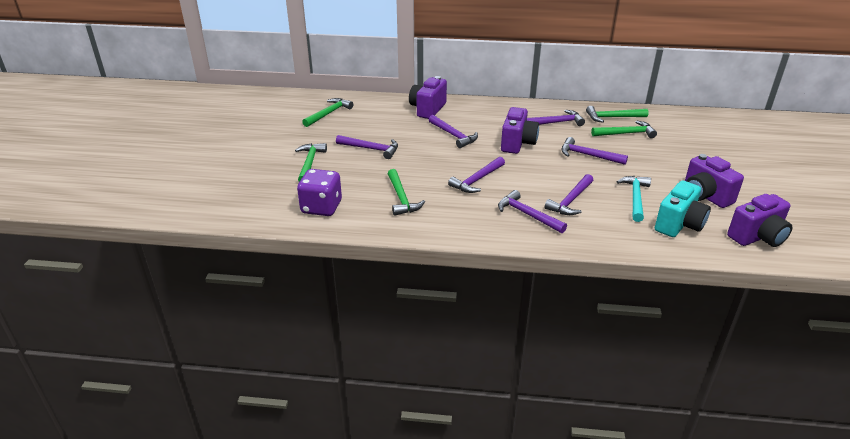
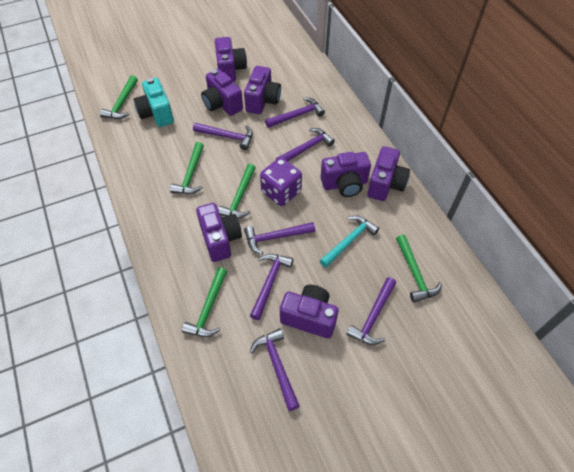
purple camera: 4 -> 7

